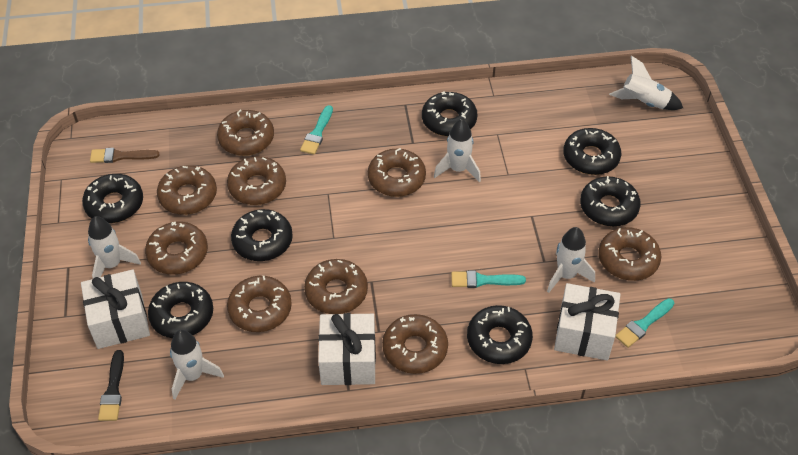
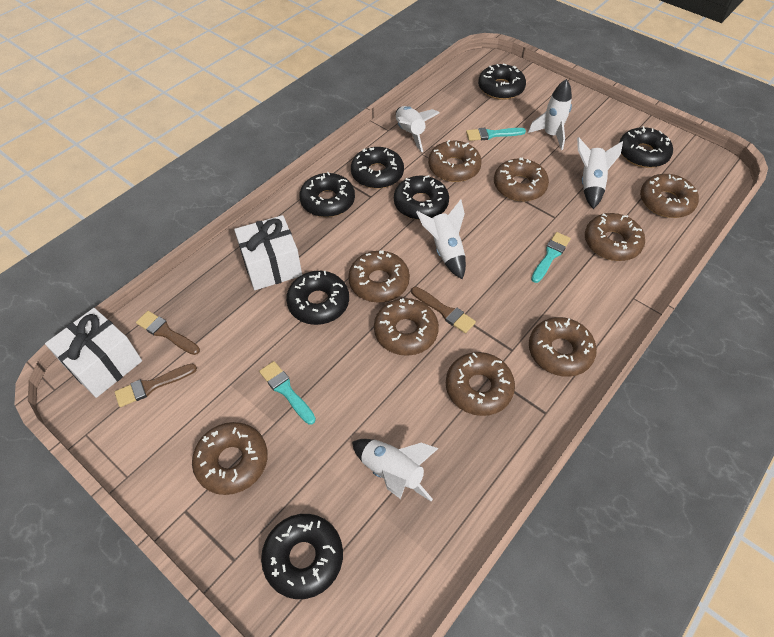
black brush: 1 -> 0
brown brush: 1 -> 3
white gift: 3 -> 2

